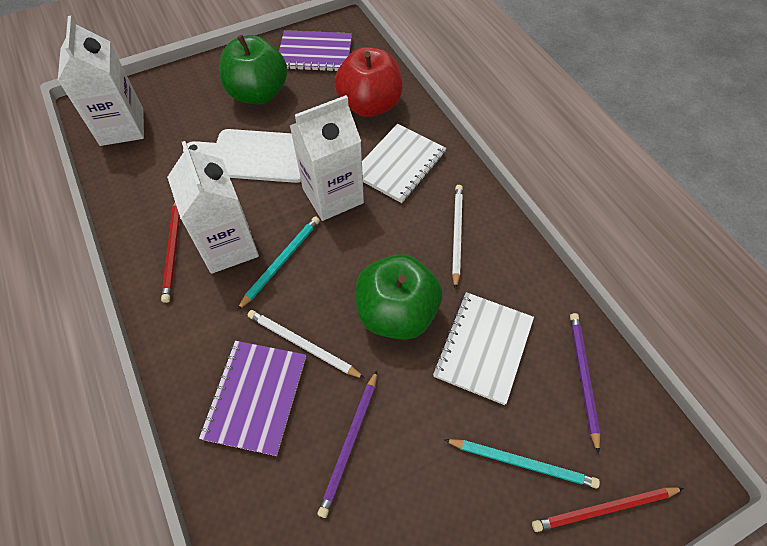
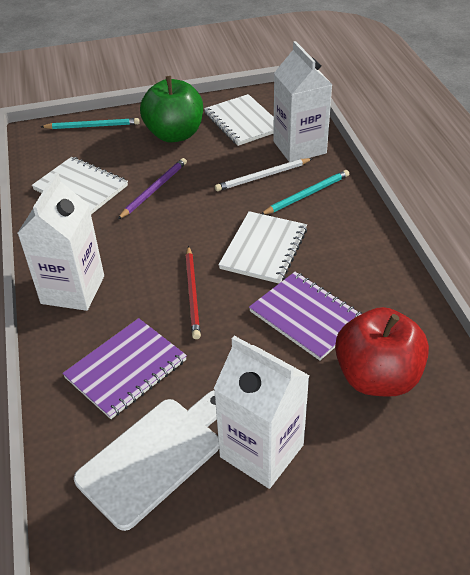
green apple: 2 -> 1
purple pencil: 2 -> 1
red pencil: 2 -> 1
white notebook: 2 -> 3
white pencil: 2 -> 1

